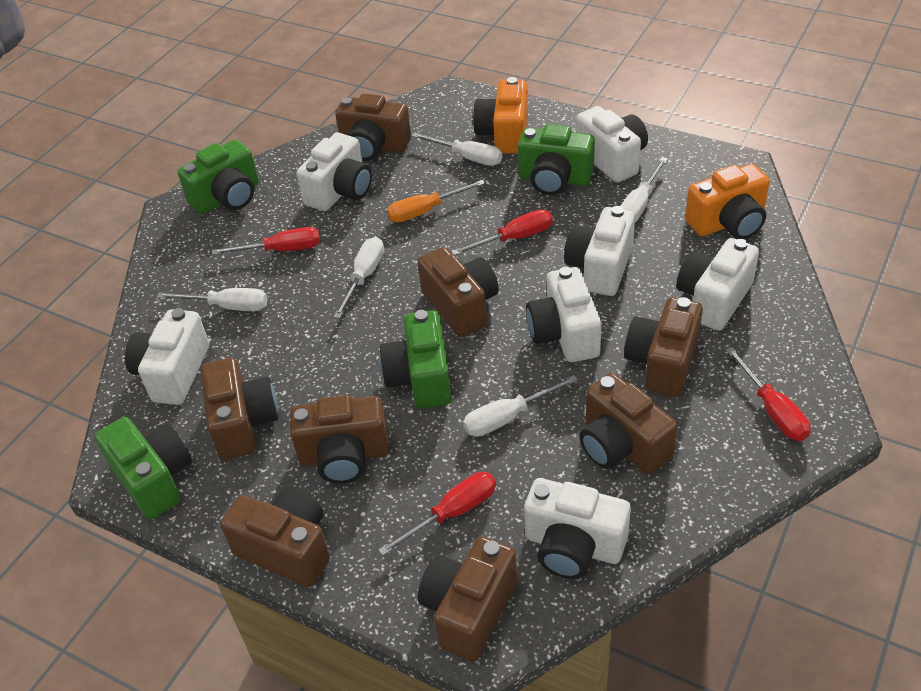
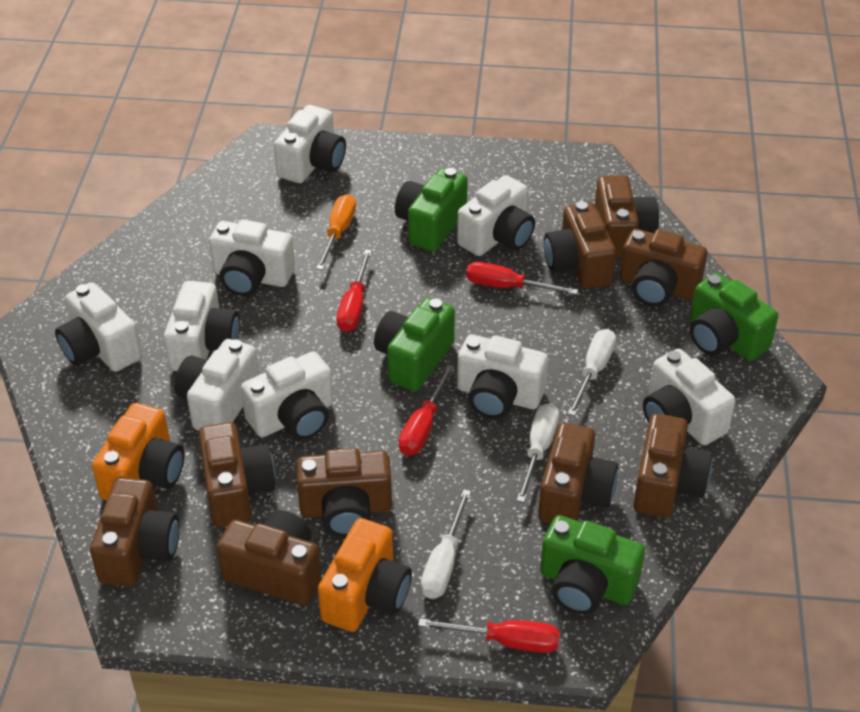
brown camera: 8 -> 9
white camera: 7 -> 9
white screwdriver: 5 -> 3

